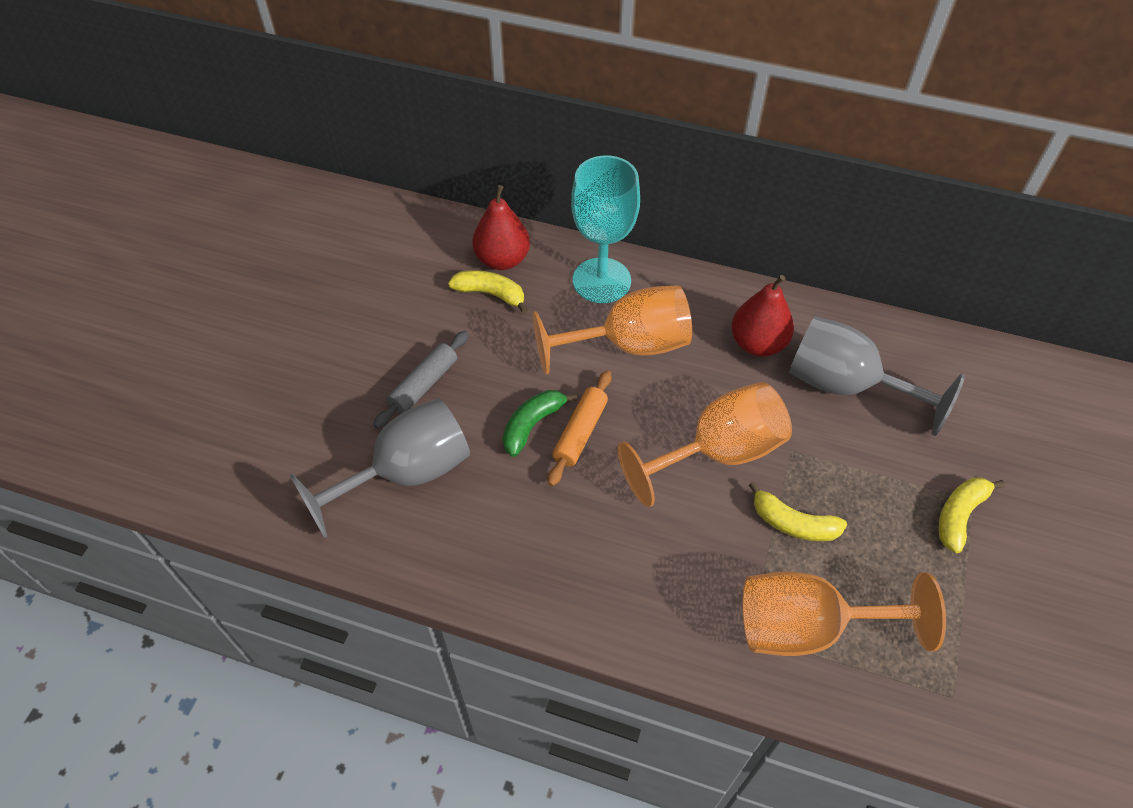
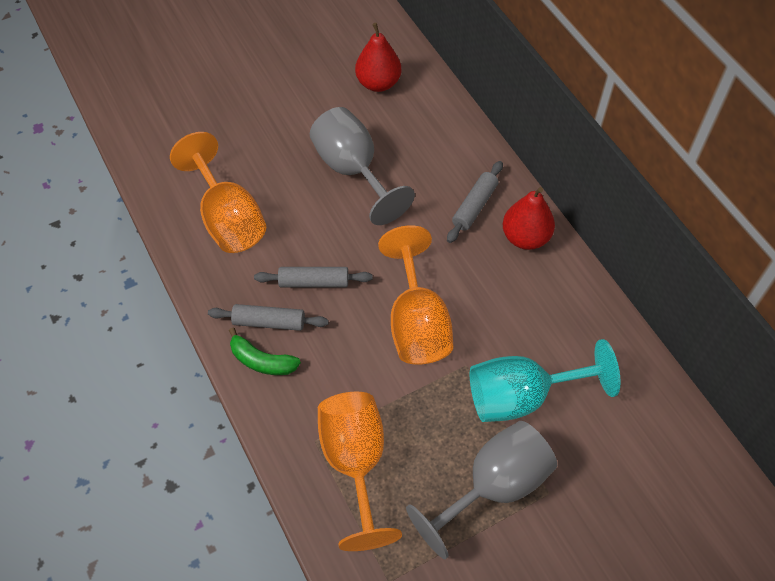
grey rolling pin: 1 -> 3
orange rolling pin: 1 -> 0
yellow banana: 3 -> 0

